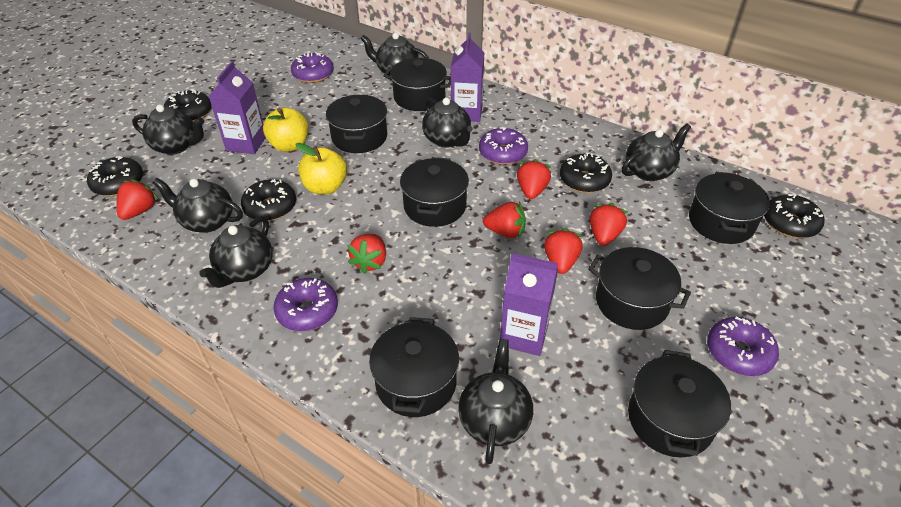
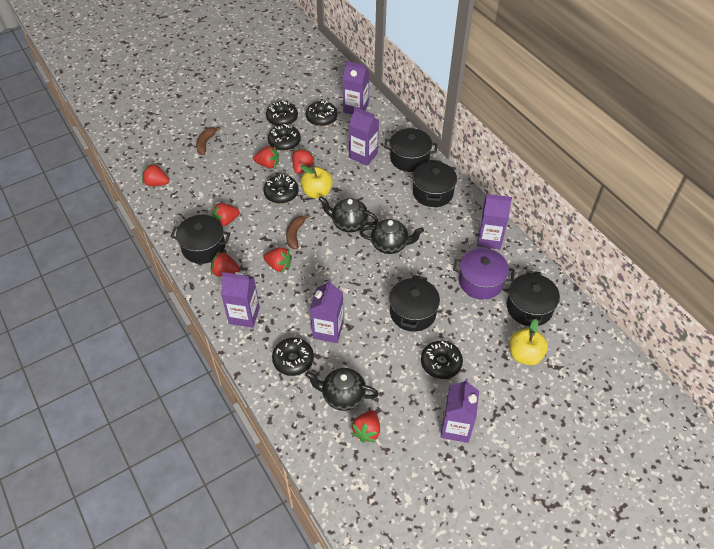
black donut: 5 -> 6
black pot: 7 -> 5
black teapot: 7 -> 3
brown banana: 0 -> 2
purple carton: 3 -> 6
purple donut: 4 -> 0
purple pot: 0 -> 1
red strawberry: 6 -> 7

